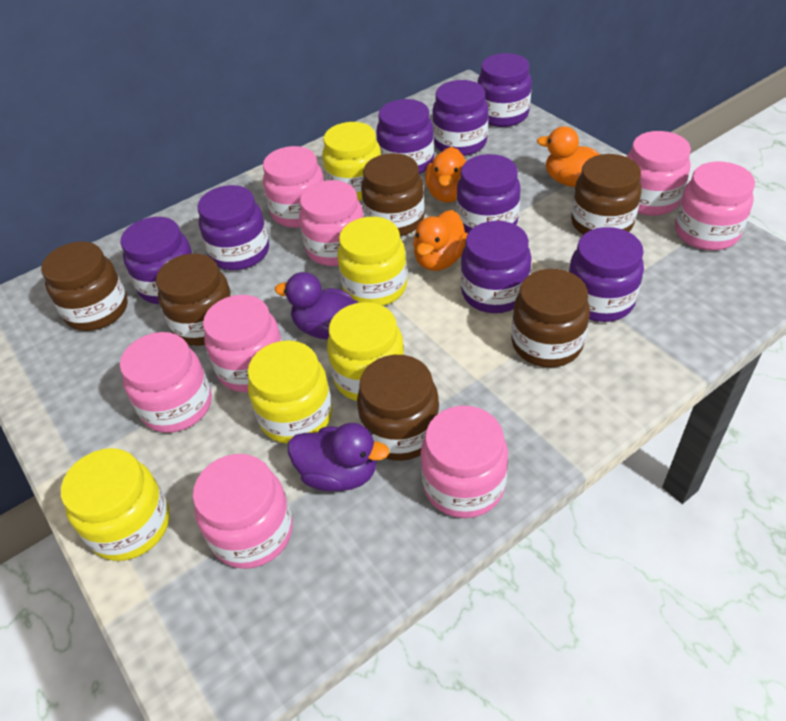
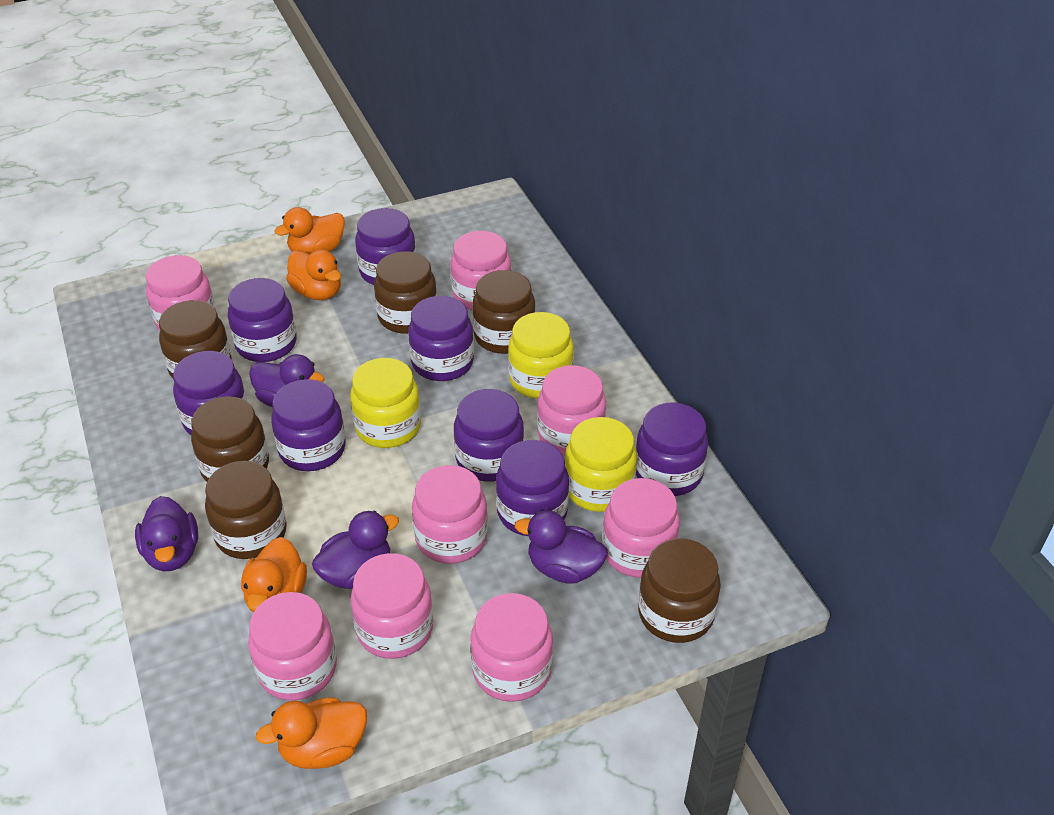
orange duck: 3 -> 4
purple duck: 2 -> 4
yellow jar: 5 -> 3

